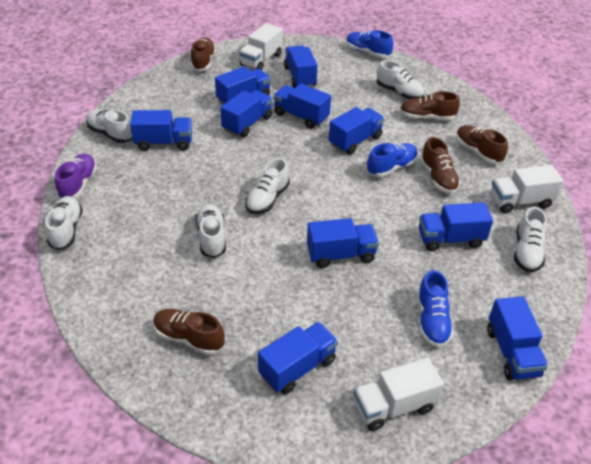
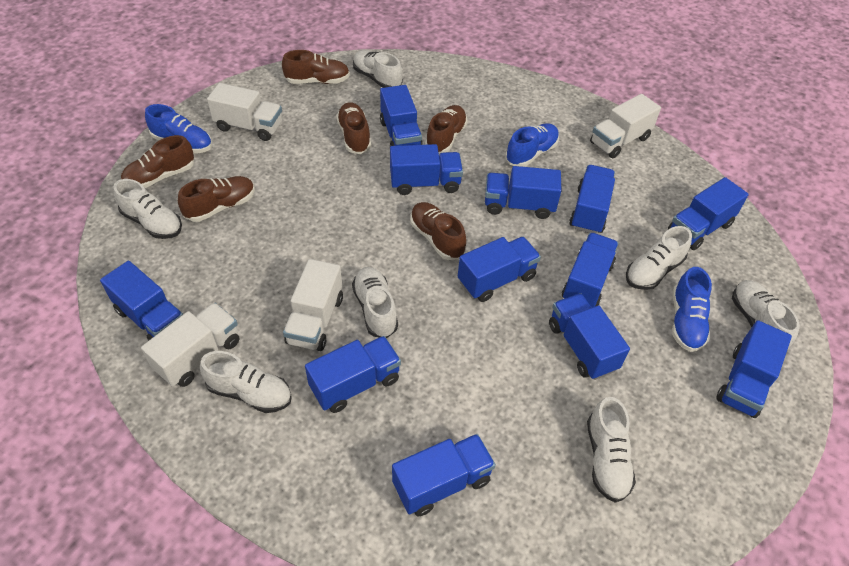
blue truck: 10 -> 12
brown shoe: 5 -> 6
purple shoe: 1 -> 0
white shoe: 6 -> 7
white truck: 3 -> 4

